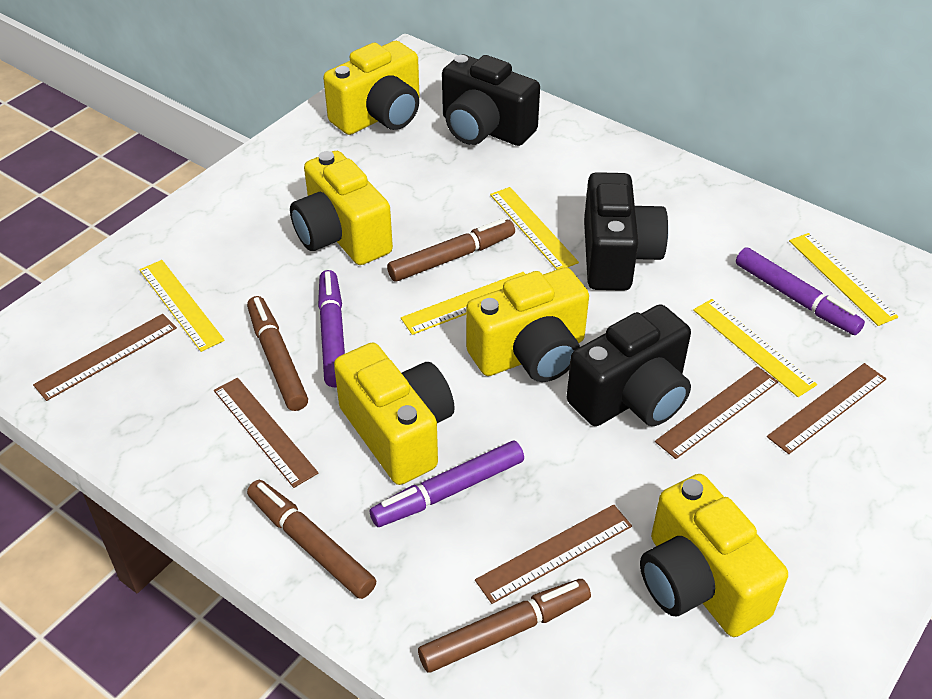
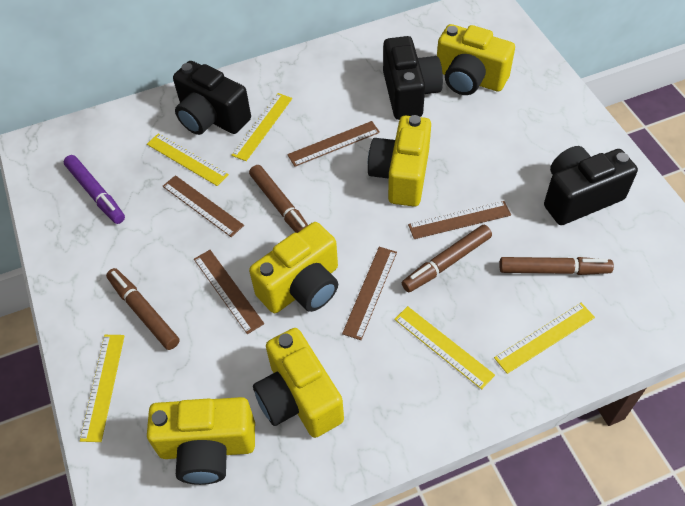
purple marker: 3 -> 1

